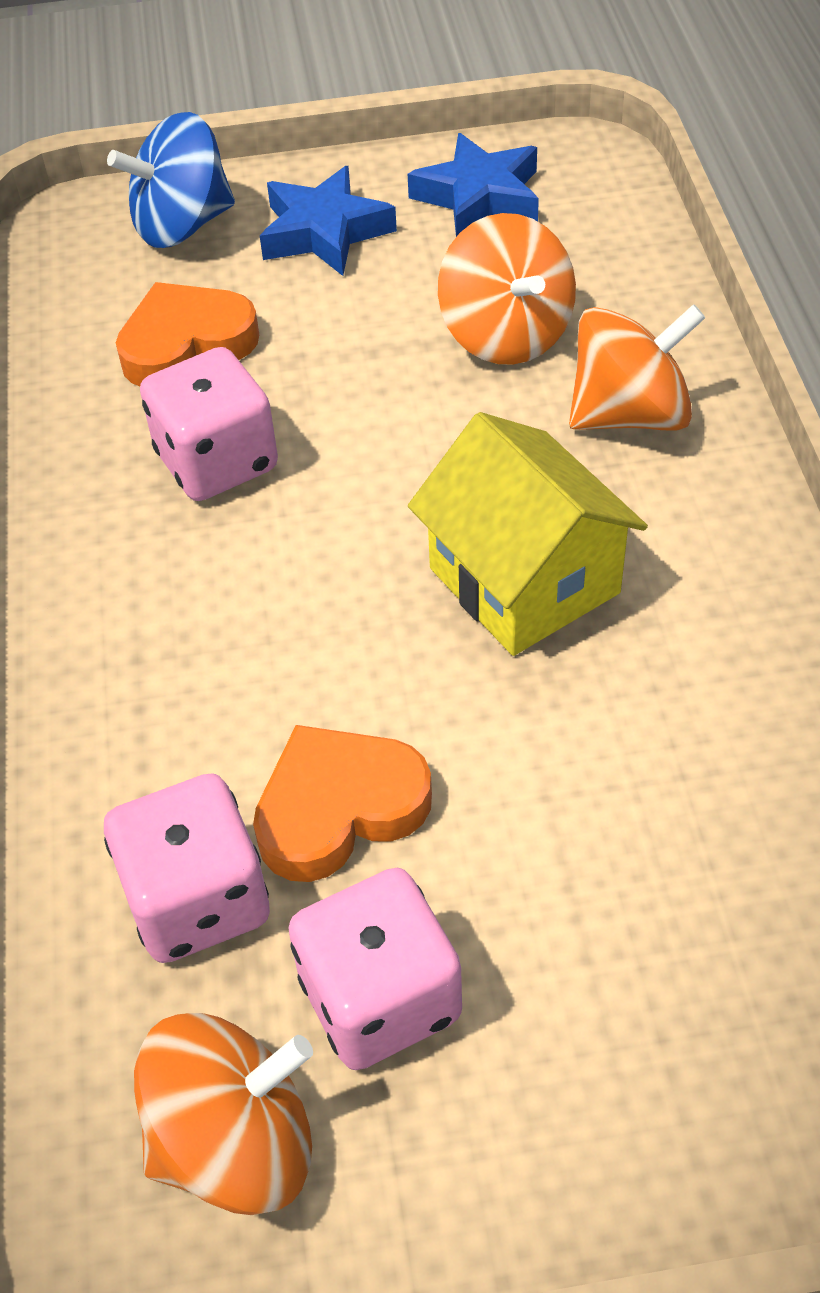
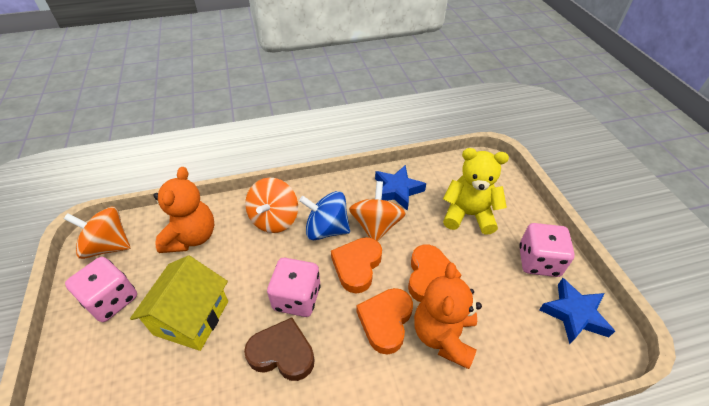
brown heart: 0 -> 1
orange heart: 2 -> 3
orange teddy bear: 0 -> 2
yellow teddy bear: 0 -> 1

